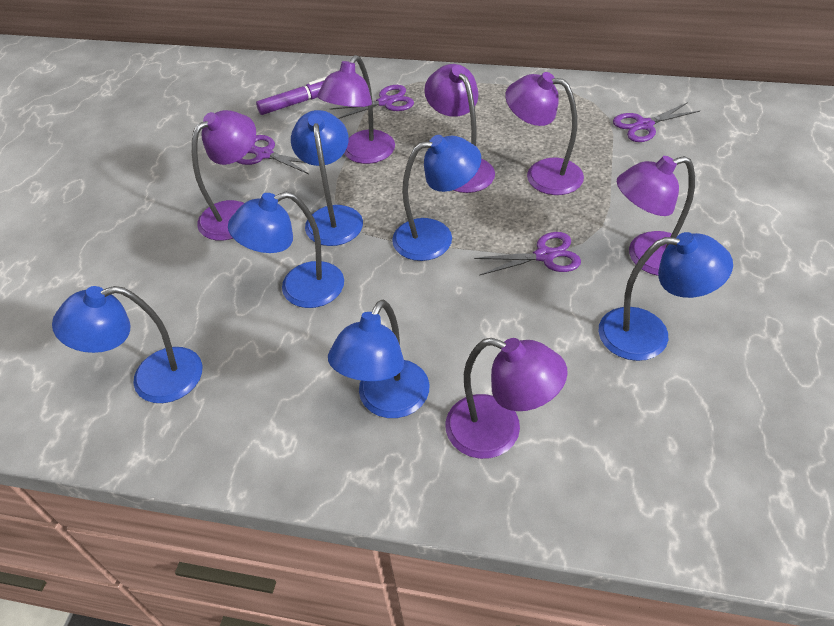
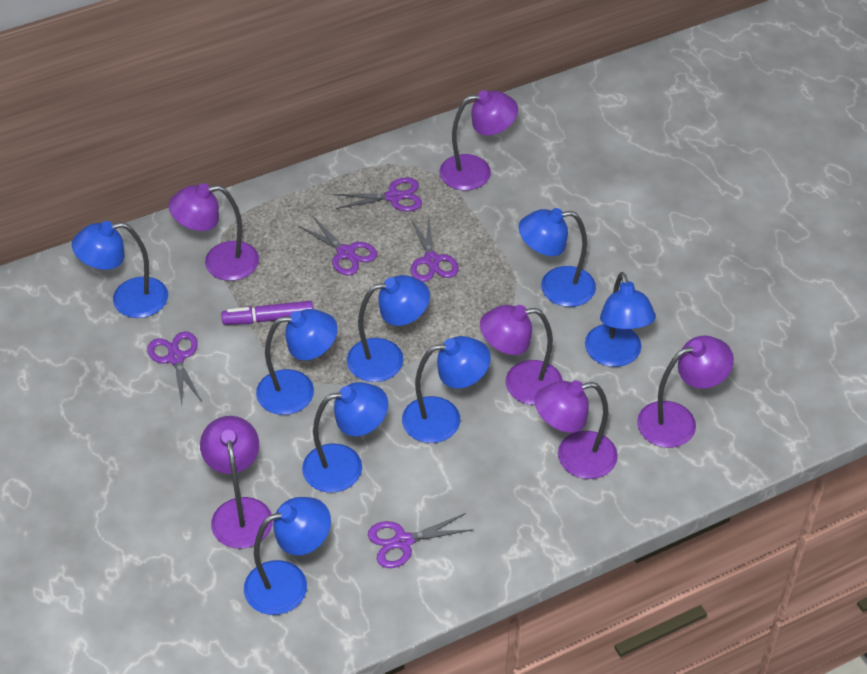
blue lamp: 6 -> 8
purple scissors: 4 -> 5

